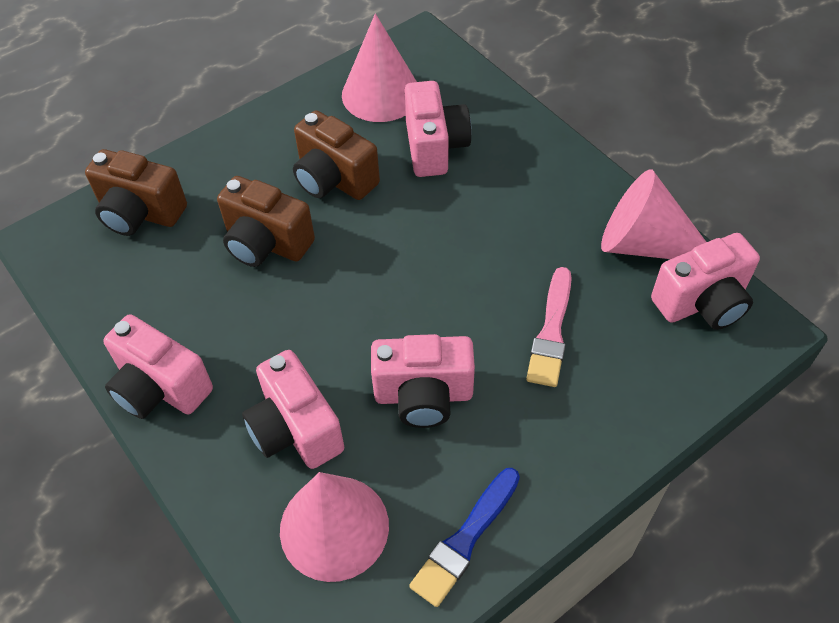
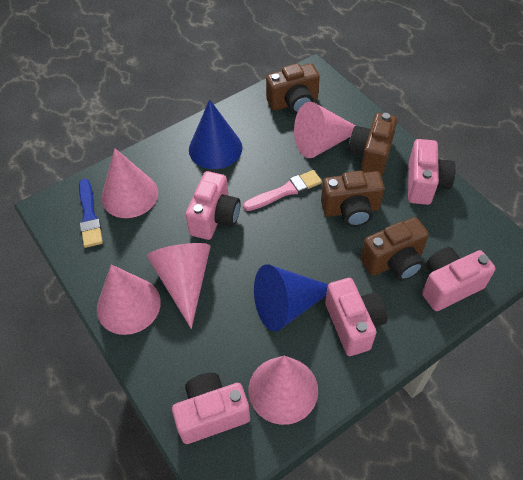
blue cone: 0 -> 2
brown camera: 3 -> 4
pink cone: 3 -> 5

